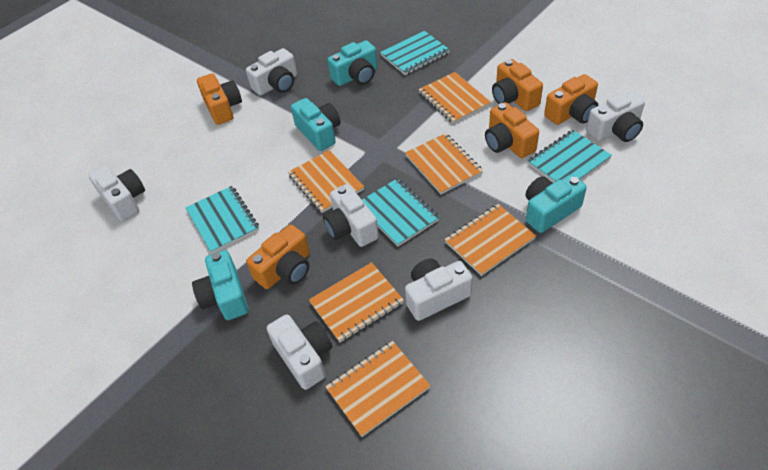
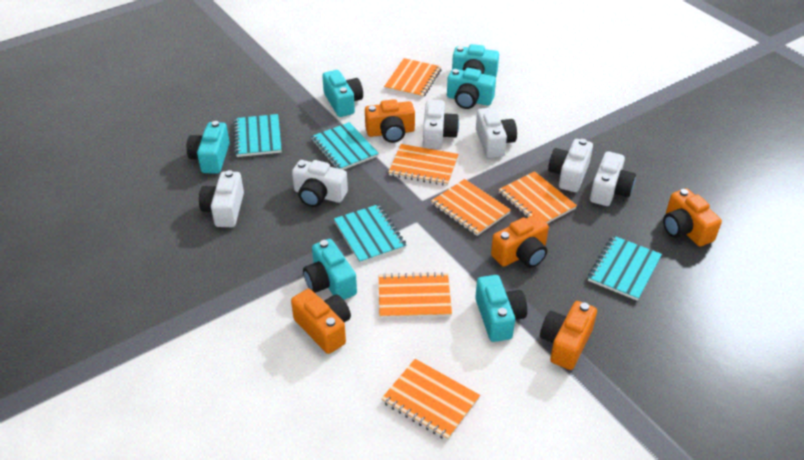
turquoise camera: 4 -> 6

